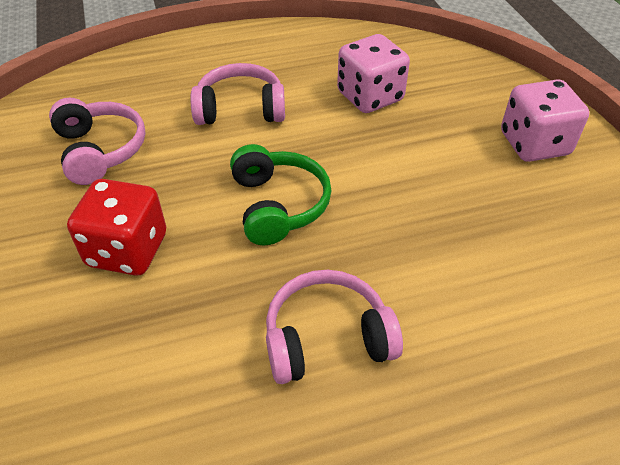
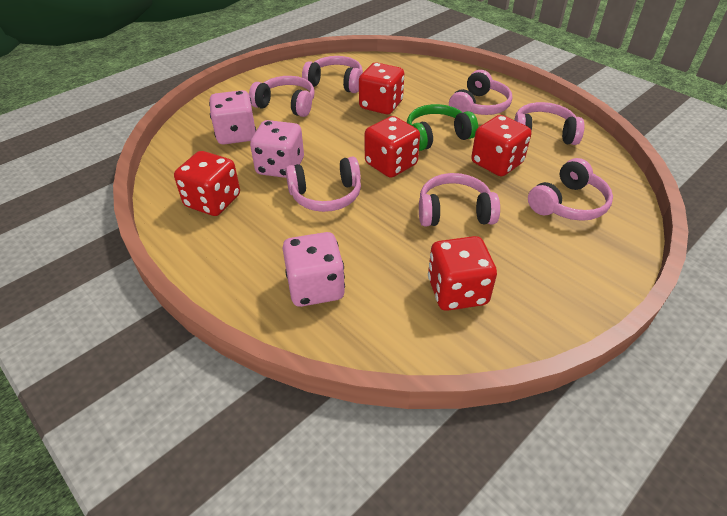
pink dice: 2 -> 3
pink headphones: 3 -> 7
red dice: 1 -> 5

